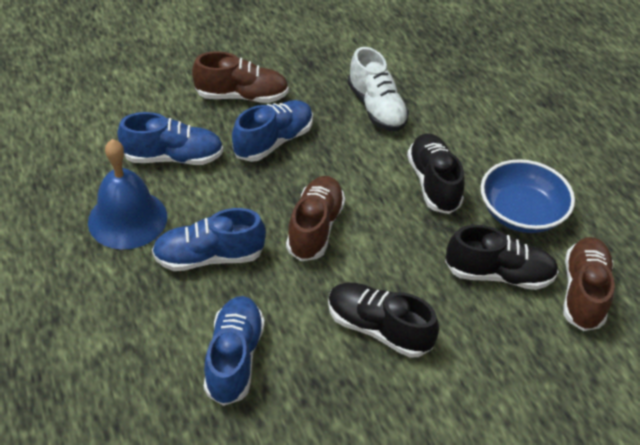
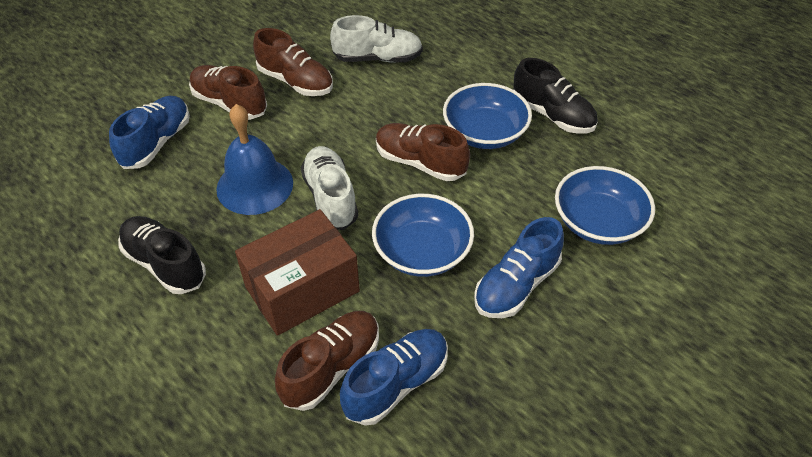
black shoe: 3 -> 2
blue bowl: 1 -> 3
blue shoe: 4 -> 3
brown box: 0 -> 1
brown shoe: 3 -> 4
white shoe: 1 -> 2

